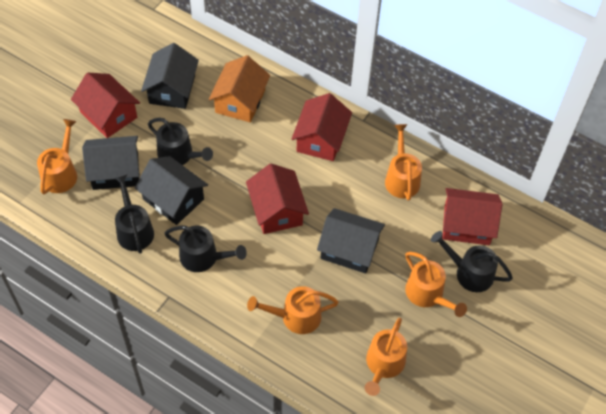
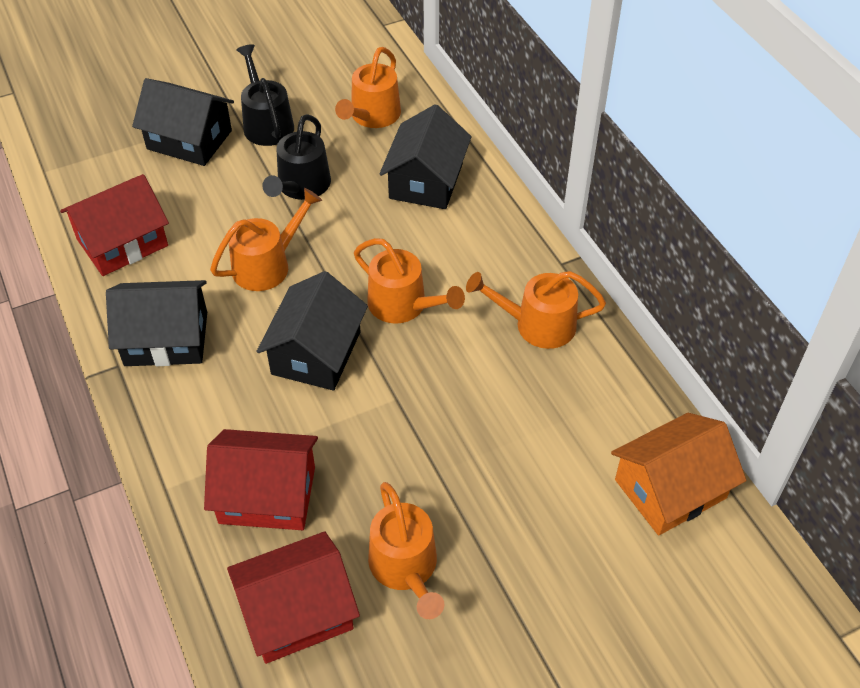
black watering can: 4 -> 2
red house: 4 -> 3

